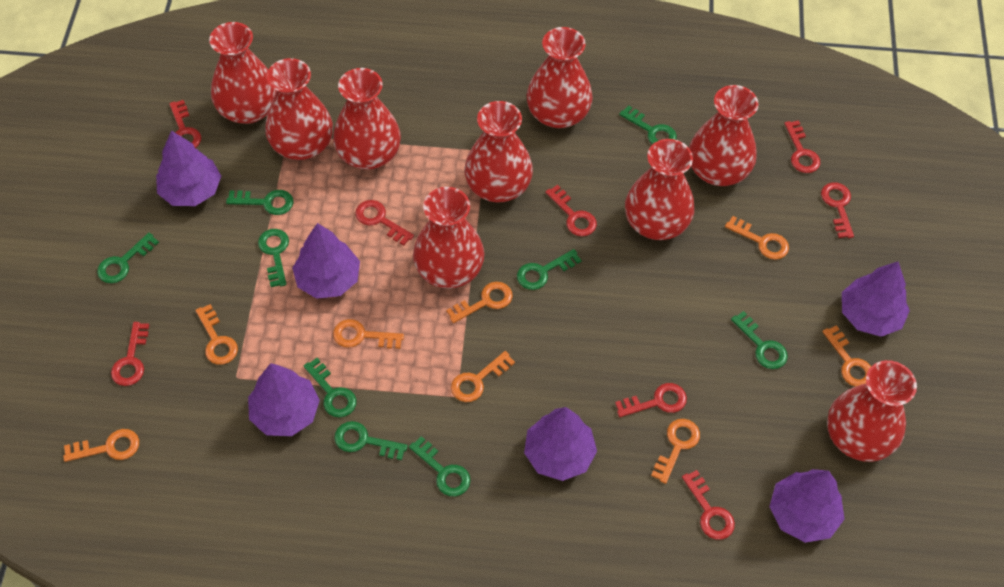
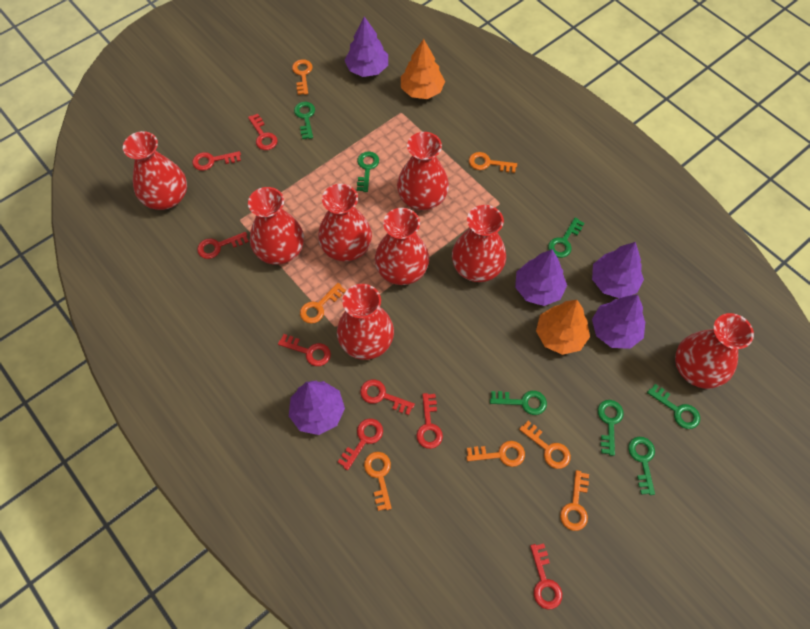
green key: 9 -> 7
orange key: 8 -> 7
orange tree: 0 -> 2
purple tree: 6 -> 5
red vase: 9 -> 8

